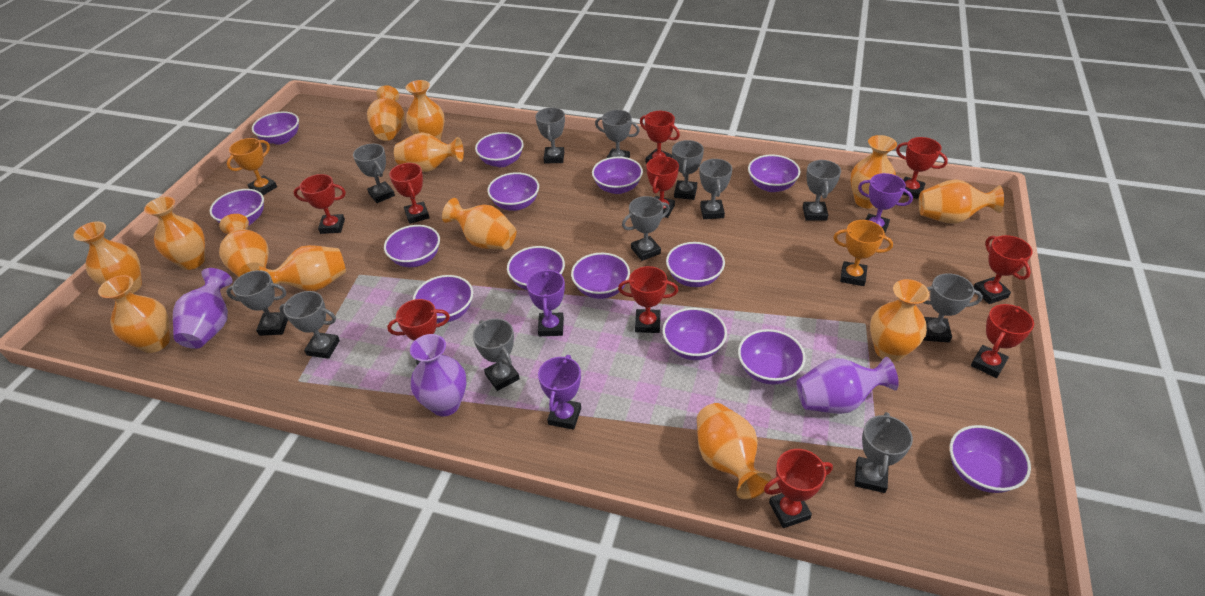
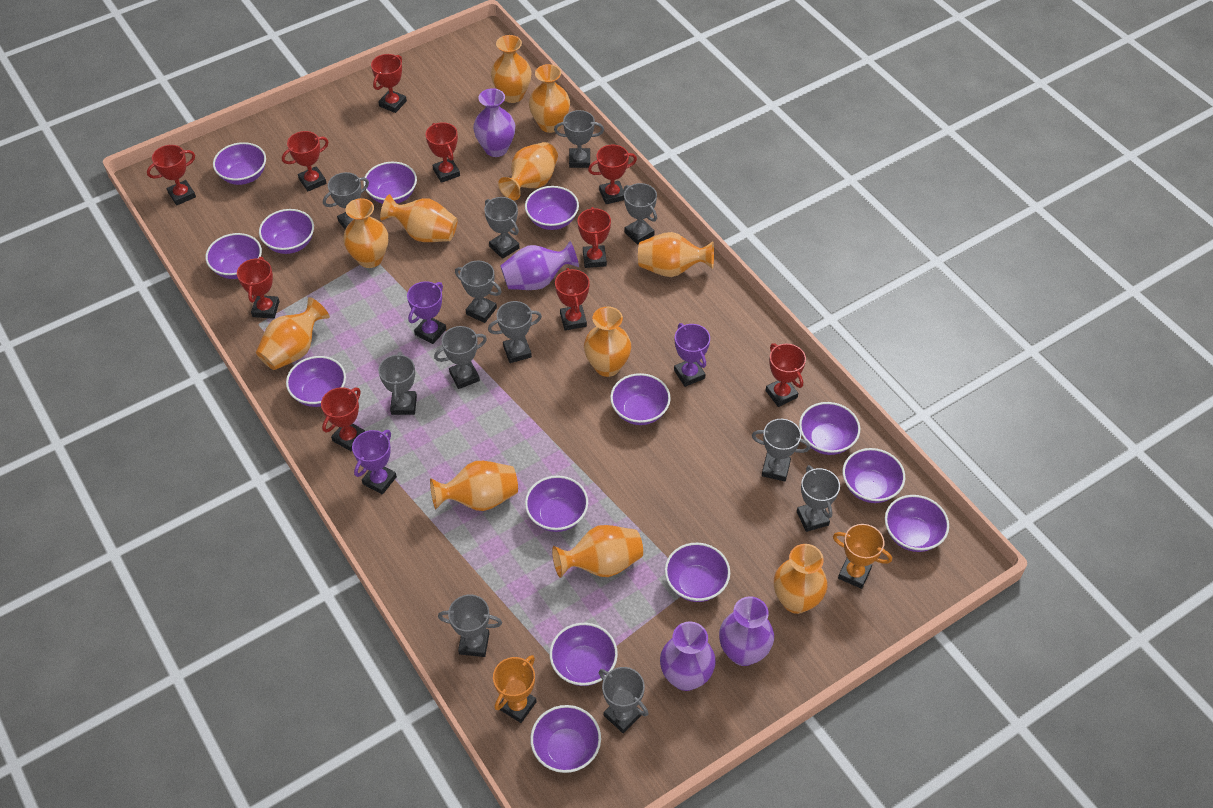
orange vase: 13 -> 11
purple vase: 3 -> 4

